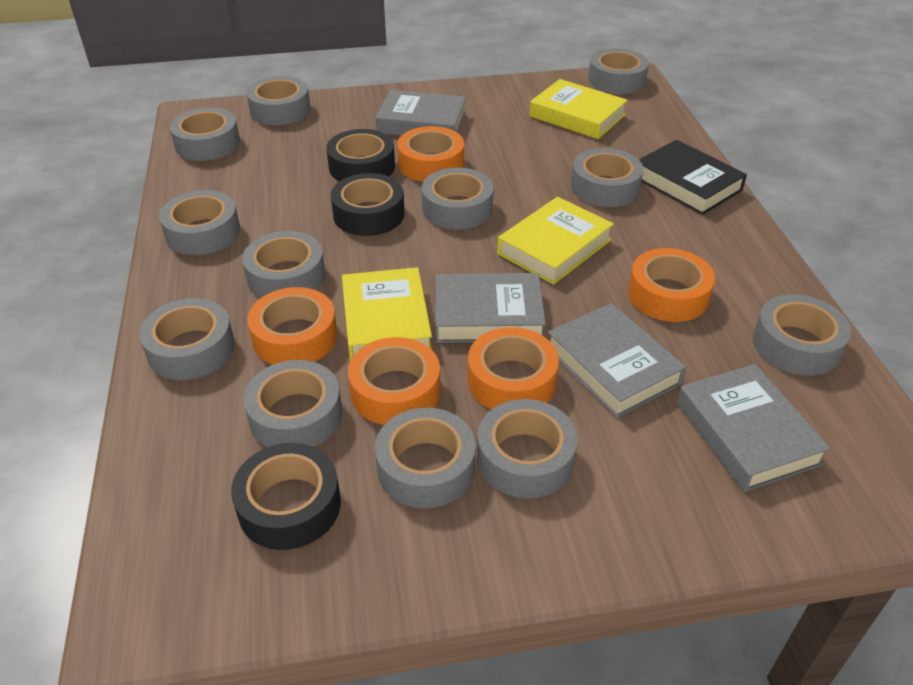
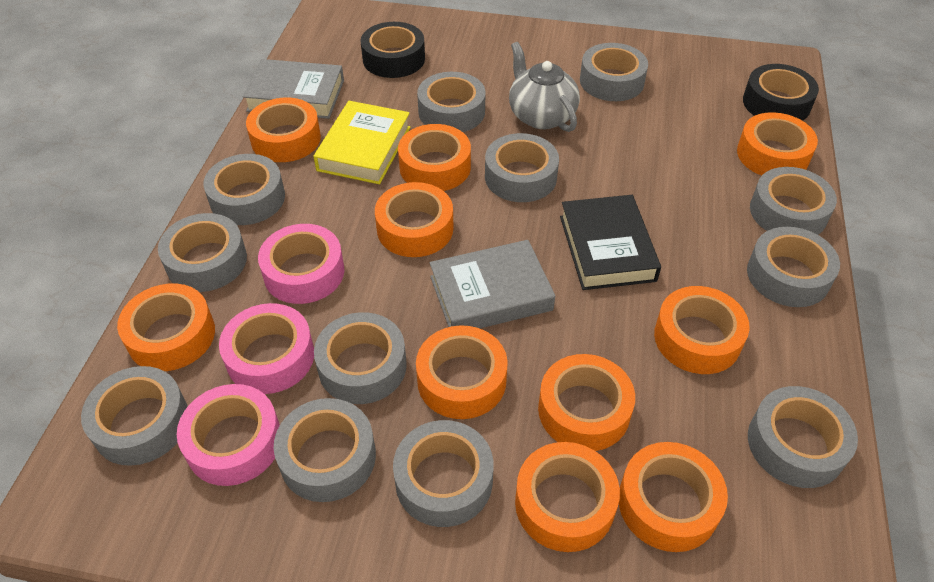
black tape: 3 -> 2
grey book: 4 -> 2
grey teapot: 0 -> 1
orange tape: 5 -> 10
pink tape: 0 -> 3
yellow book: 3 -> 1

